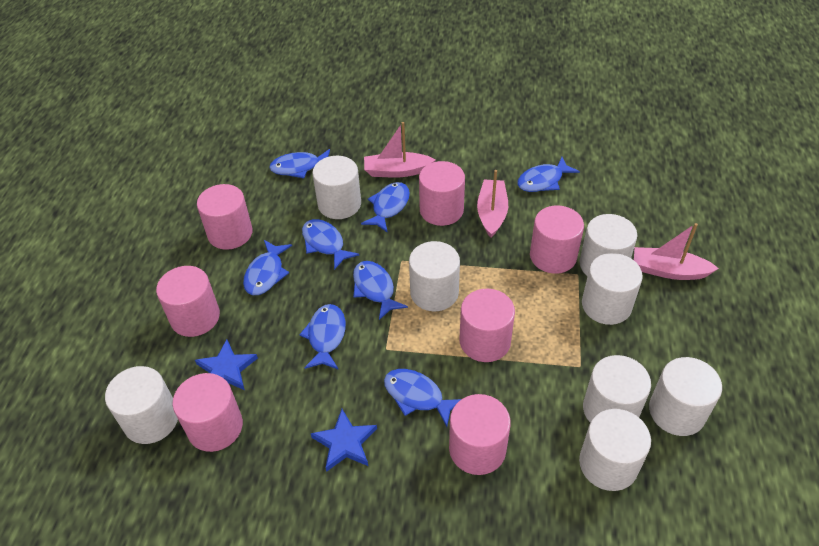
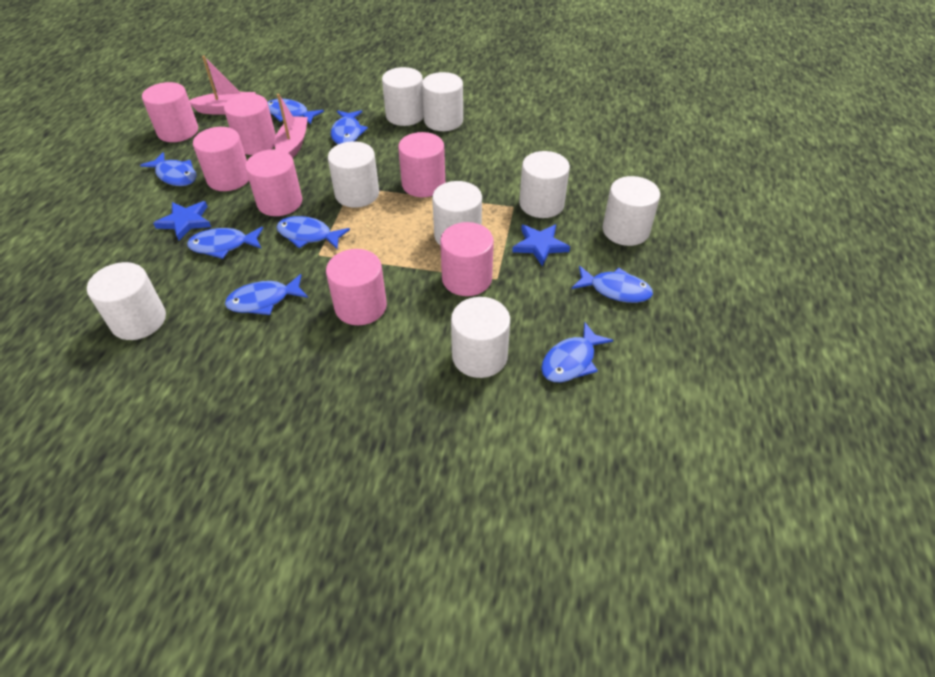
pink boat: 3 -> 2

